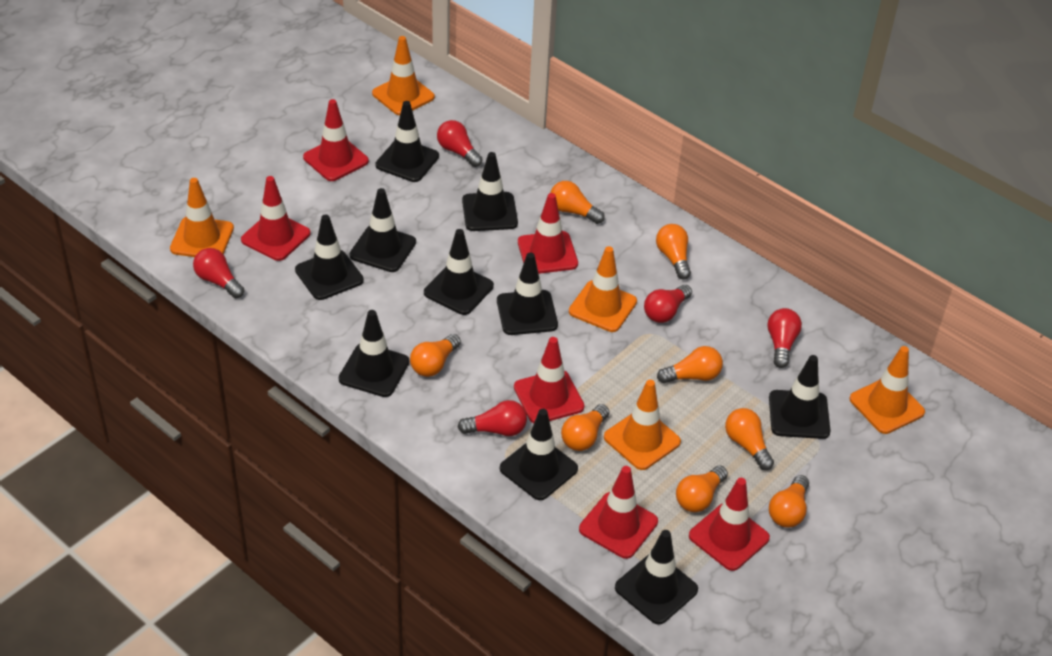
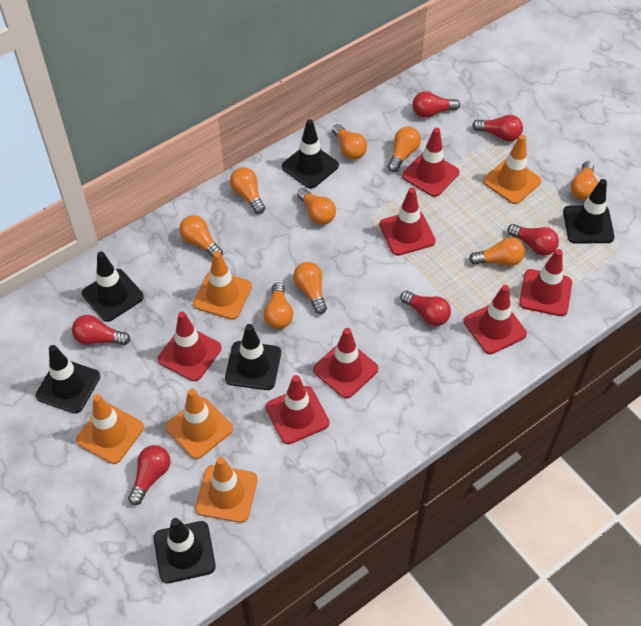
black traffic cone: 10 -> 6
orange light bulb: 8 -> 9
red light bulb: 5 -> 6
red traffic cone: 6 -> 7

